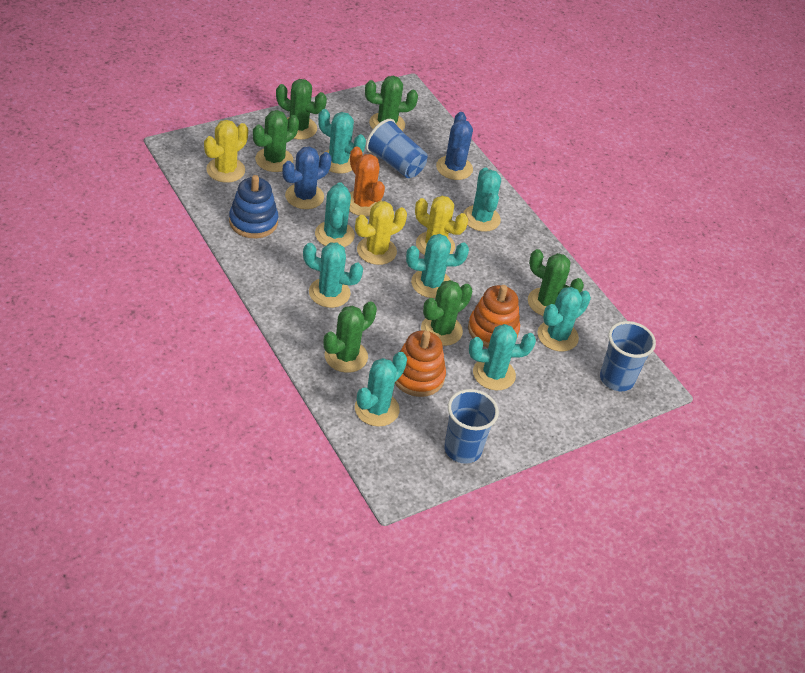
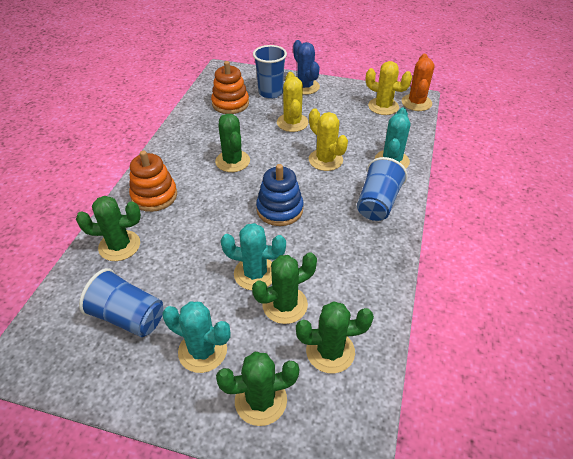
blue cactus: 2 -> 1
green cactus: 6 -> 5
turquoise cactus: 8 -> 3

